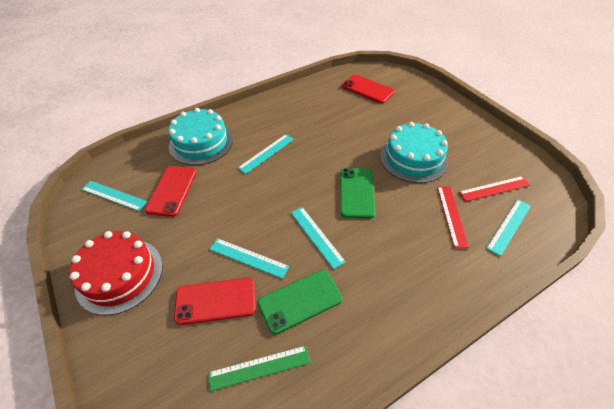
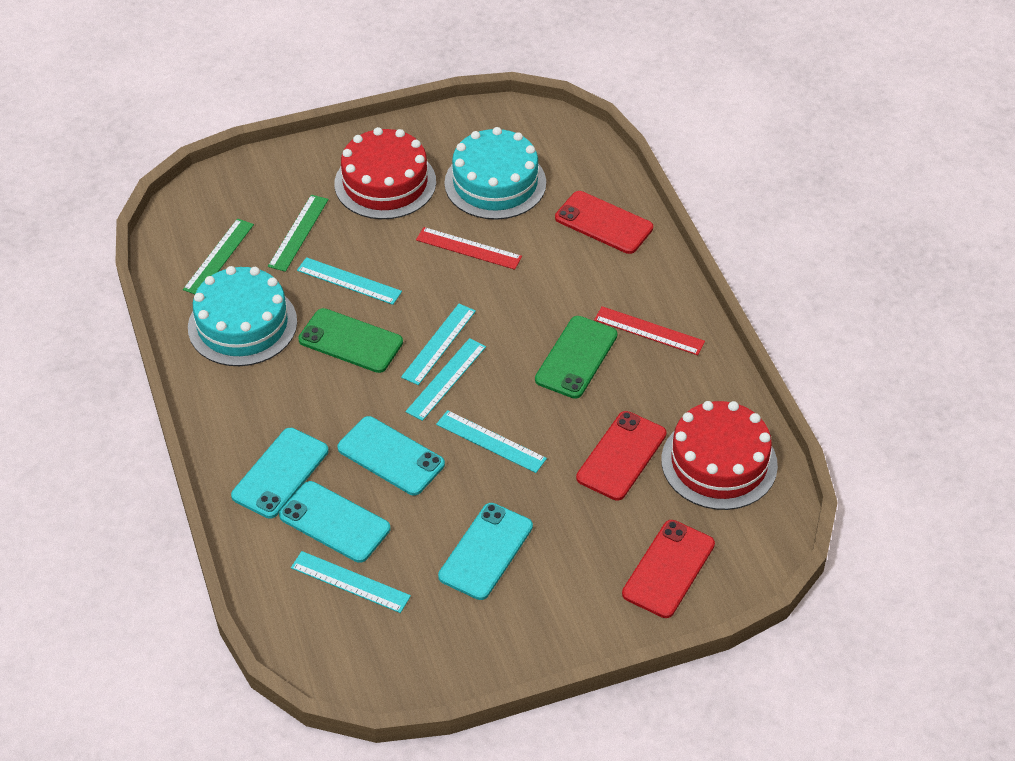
green ruler: 1 -> 2
red cake: 1 -> 2
turquoise phone: 0 -> 4

